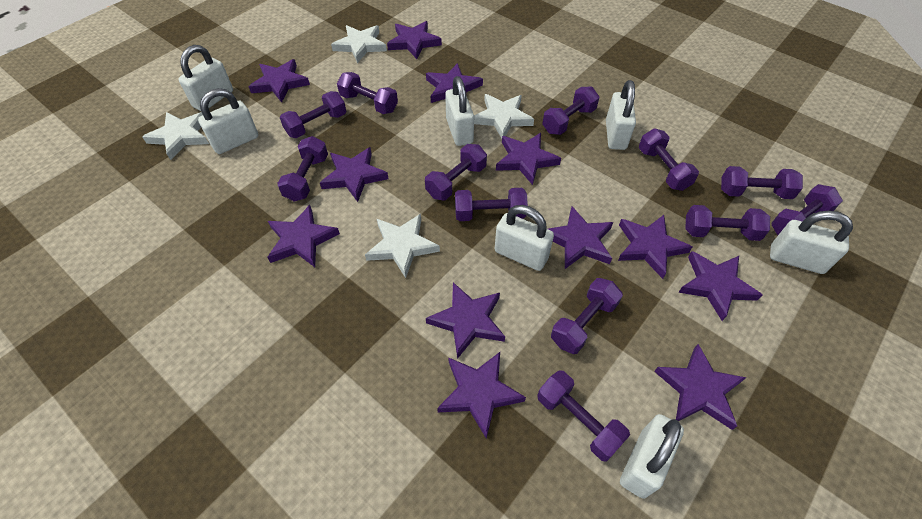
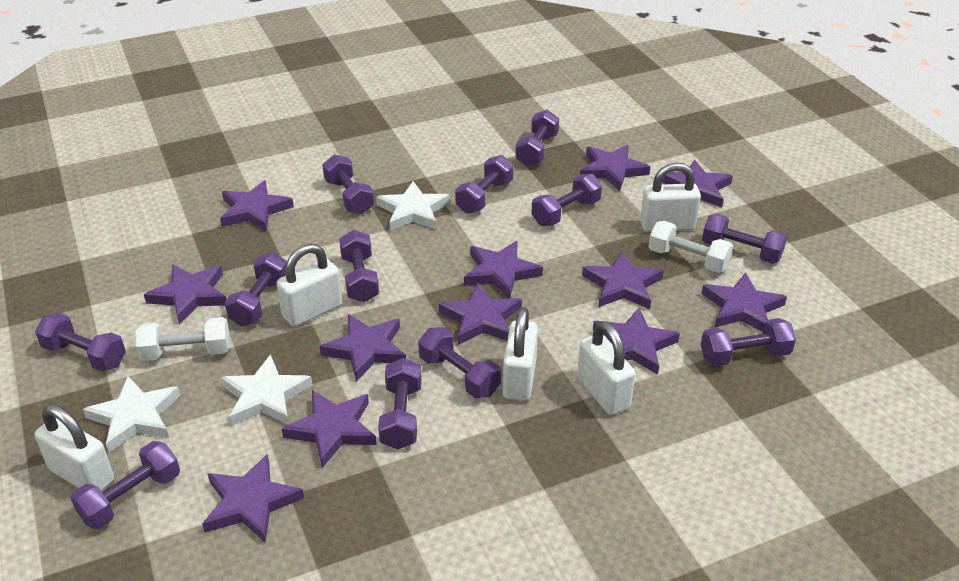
white dumbbell: 0 -> 2
white padlock: 7 -> 5
white star: 4 -> 3

